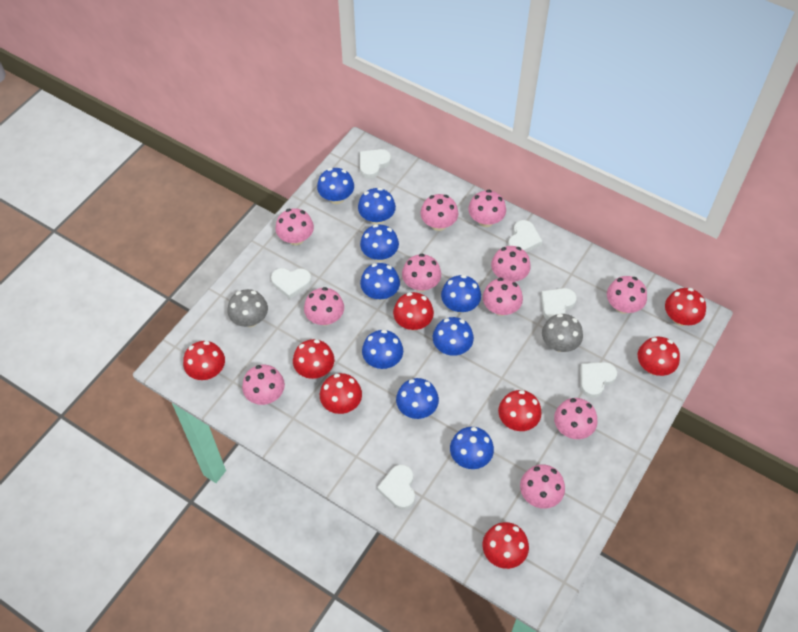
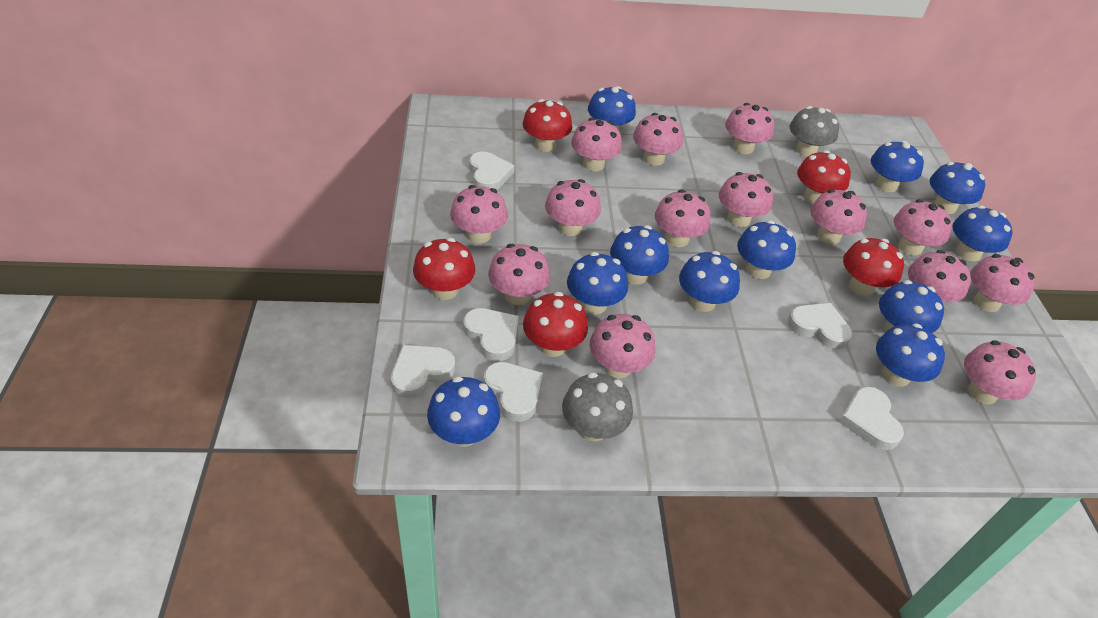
blue mushroom: 9 -> 11
pink mushroom: 11 -> 14
red mushroom: 8 -> 5

